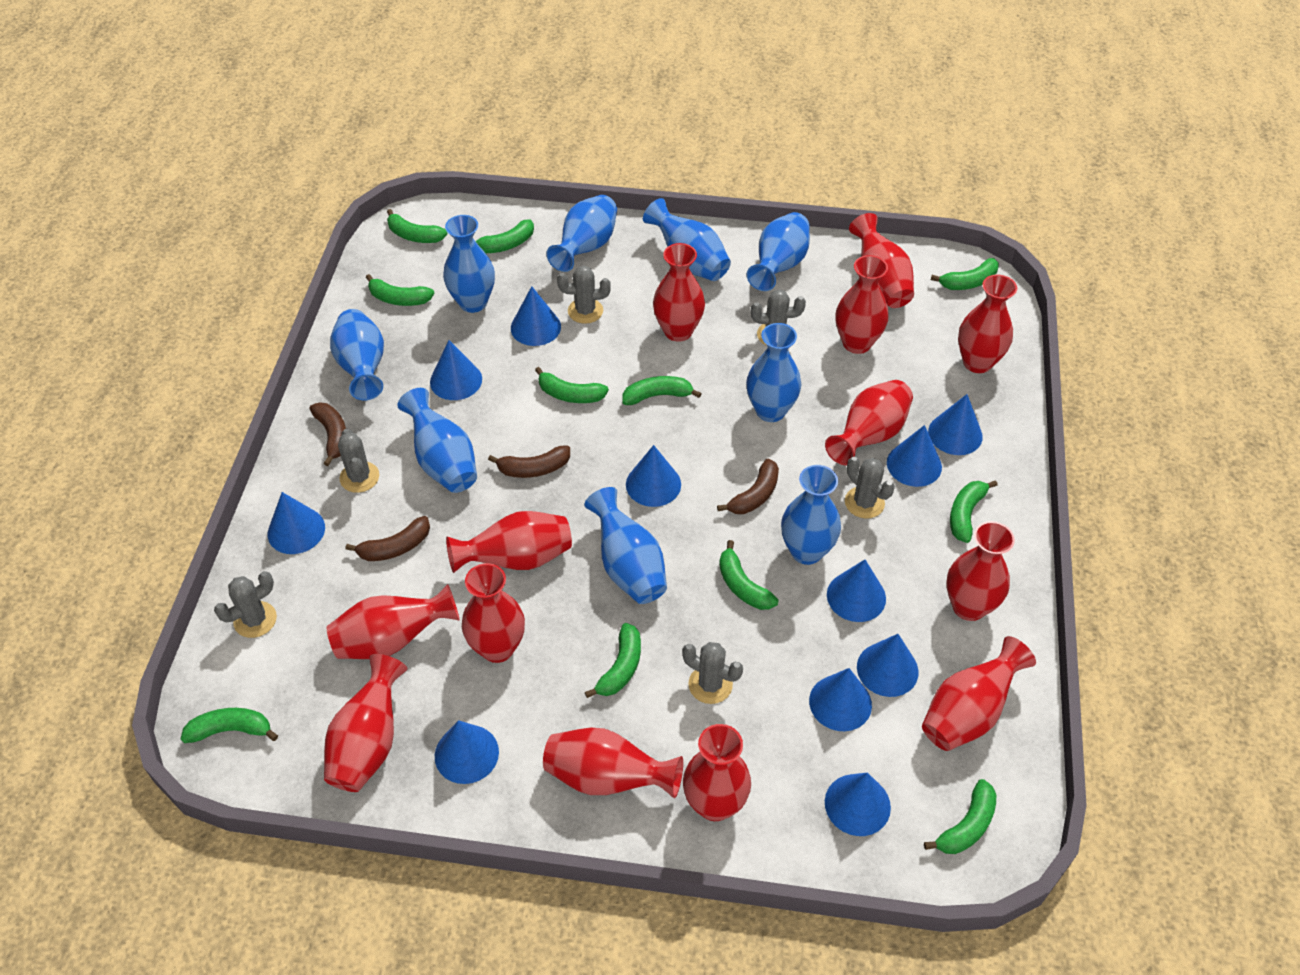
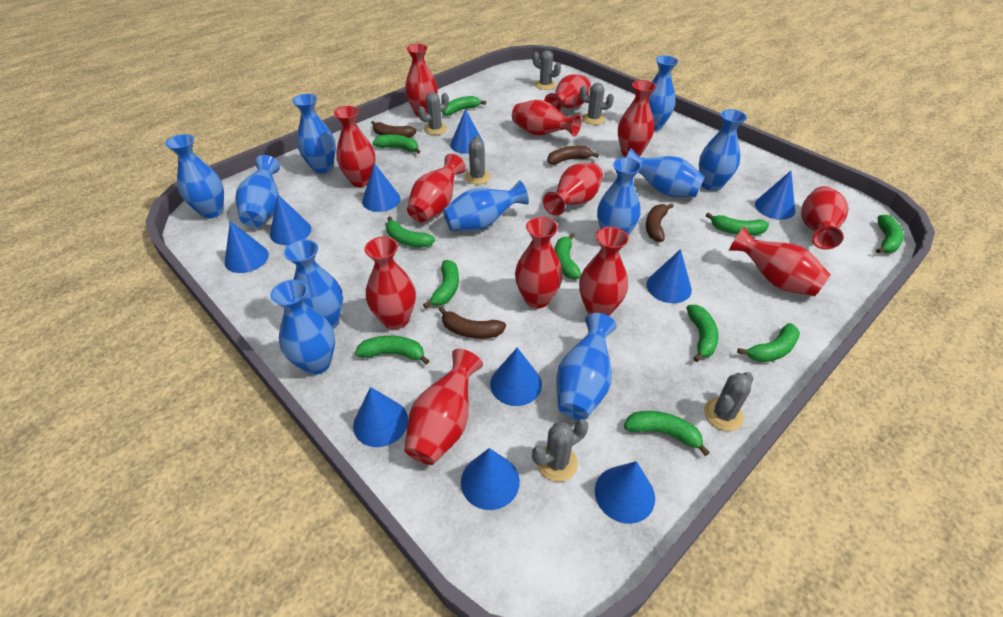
blue cone: 11 -> 10
blue vase: 9 -> 11

